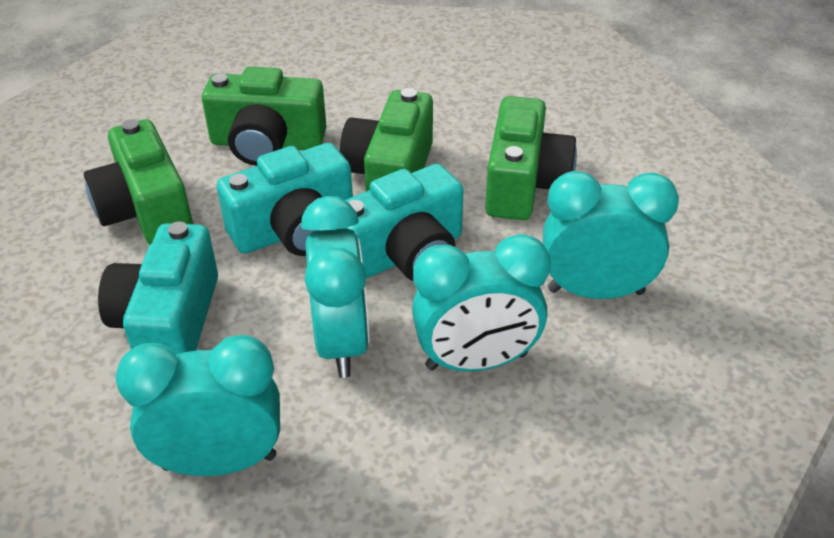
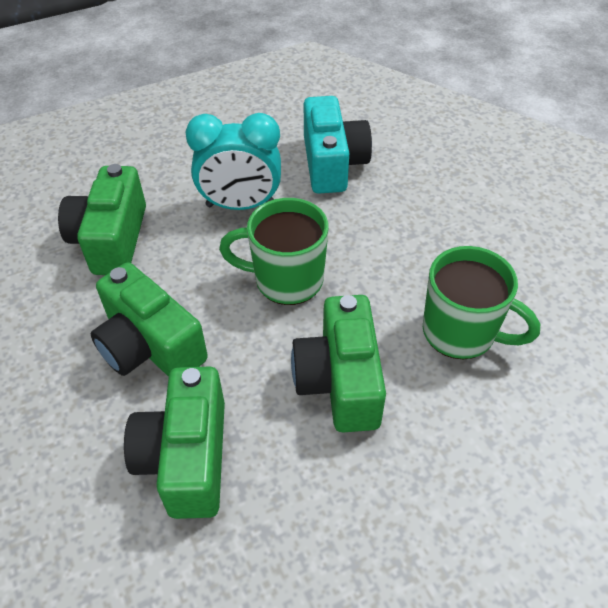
green mug: 0 -> 2
turquoise camera: 3 -> 1
turquoise clock: 4 -> 1

